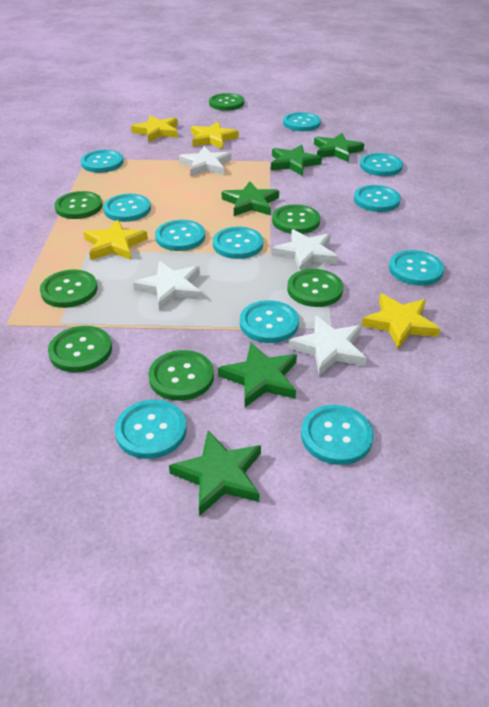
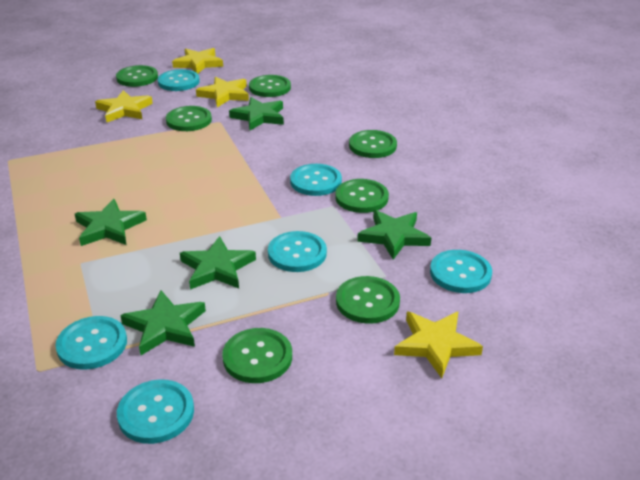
turquoise button: 11 -> 6
white star: 4 -> 0

